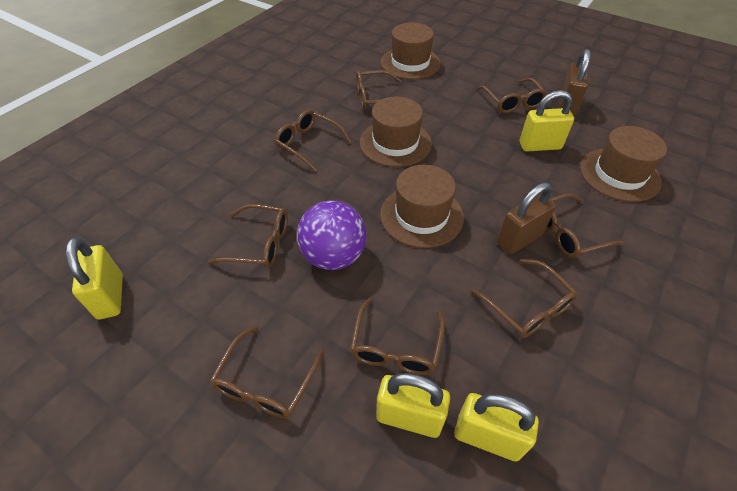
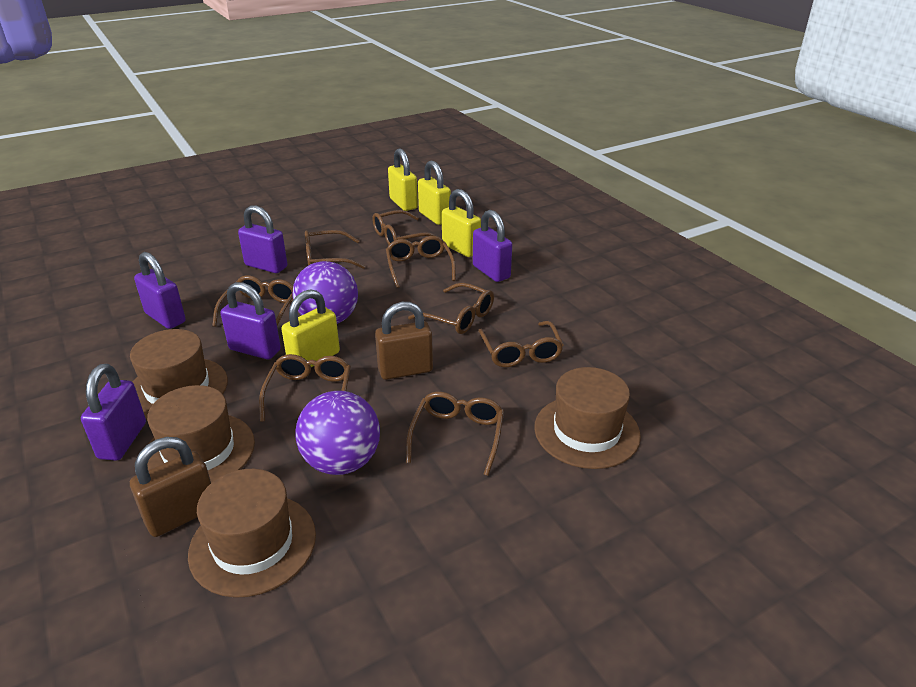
purple ball: 1 -> 2
purple padlock: 0 -> 5

